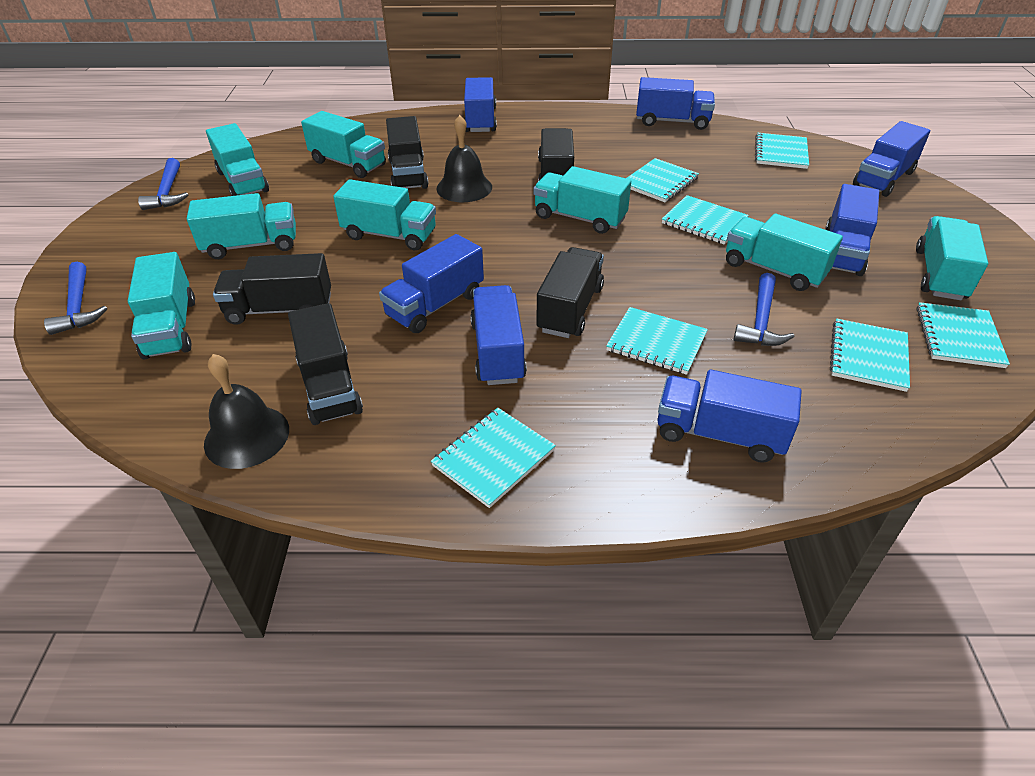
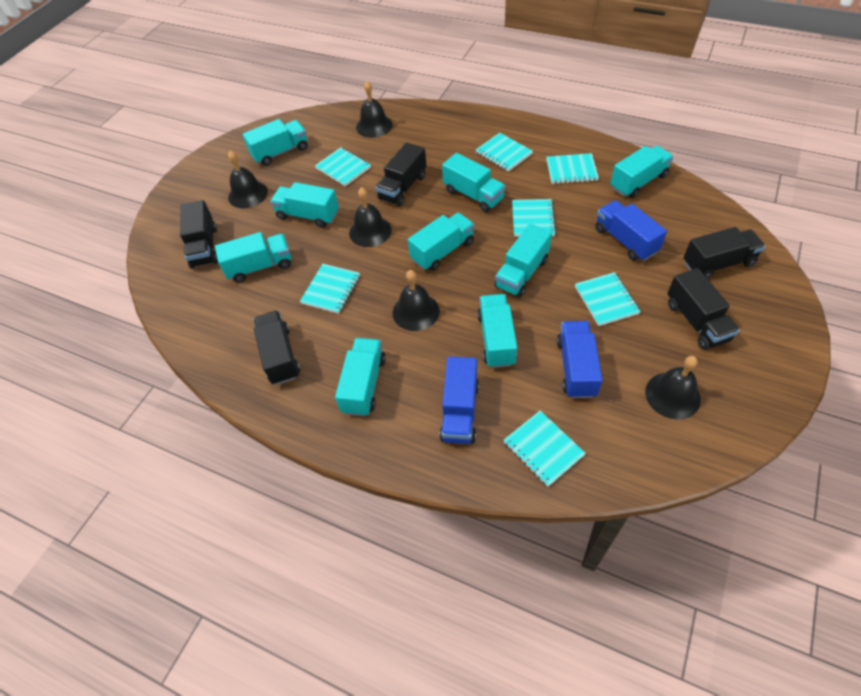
black bell: 2 -> 5
blue hammer: 3 -> 0
blue truck: 7 -> 3
turquoise truck: 8 -> 9

